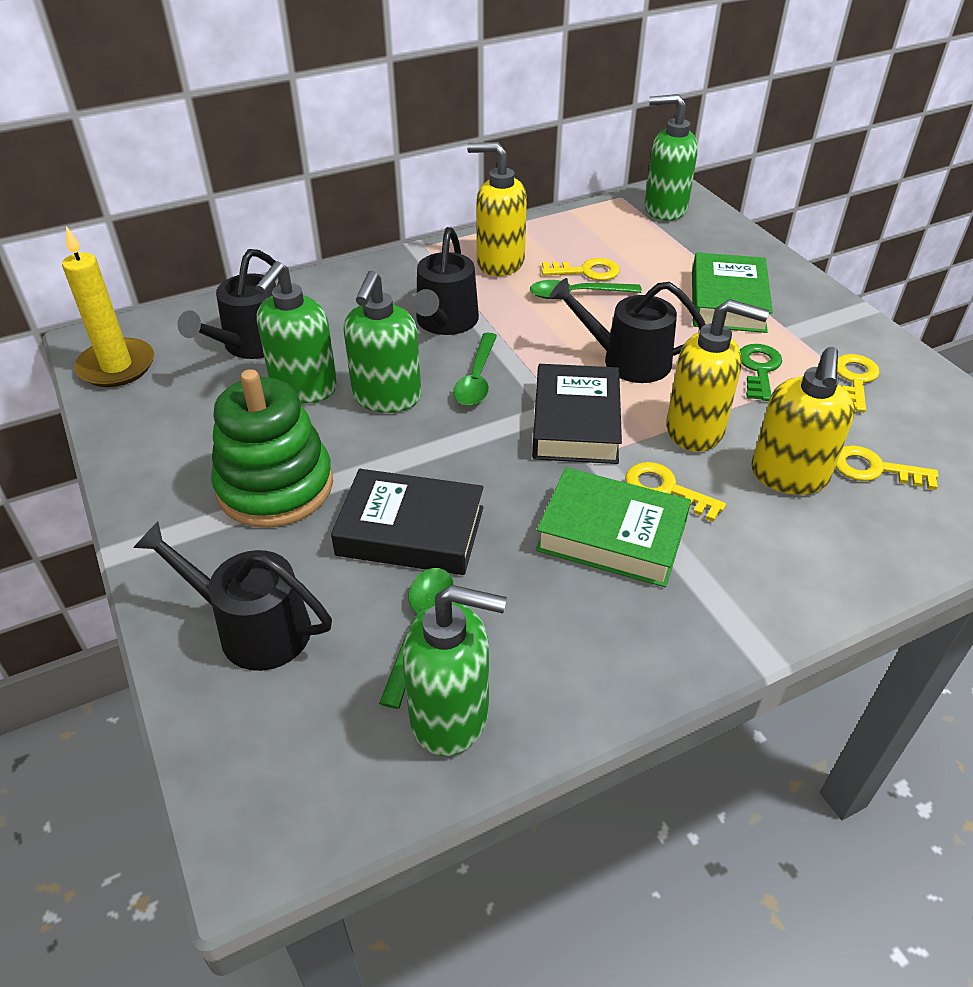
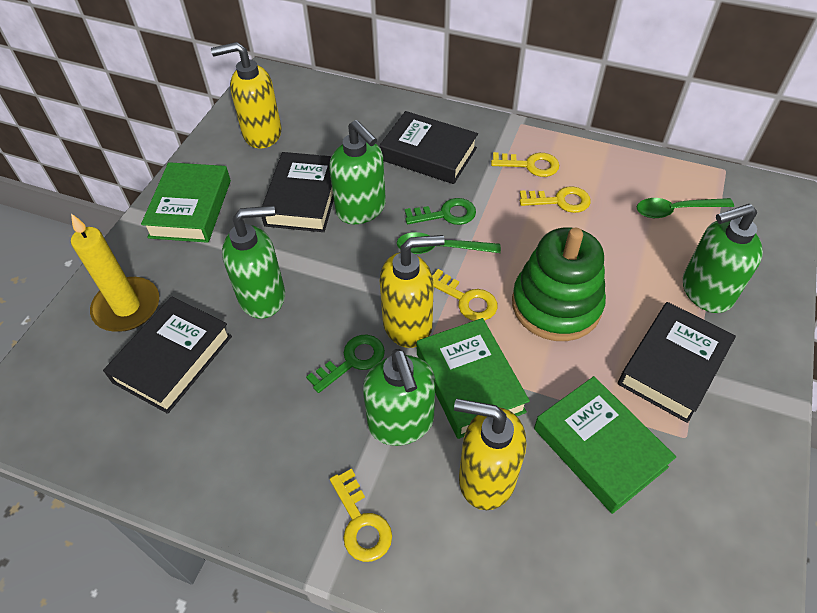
black book: 2 -> 4
black watering can: 4 -> 0
green book: 2 -> 3
green key: 1 -> 2
green spoon: 3 -> 2

